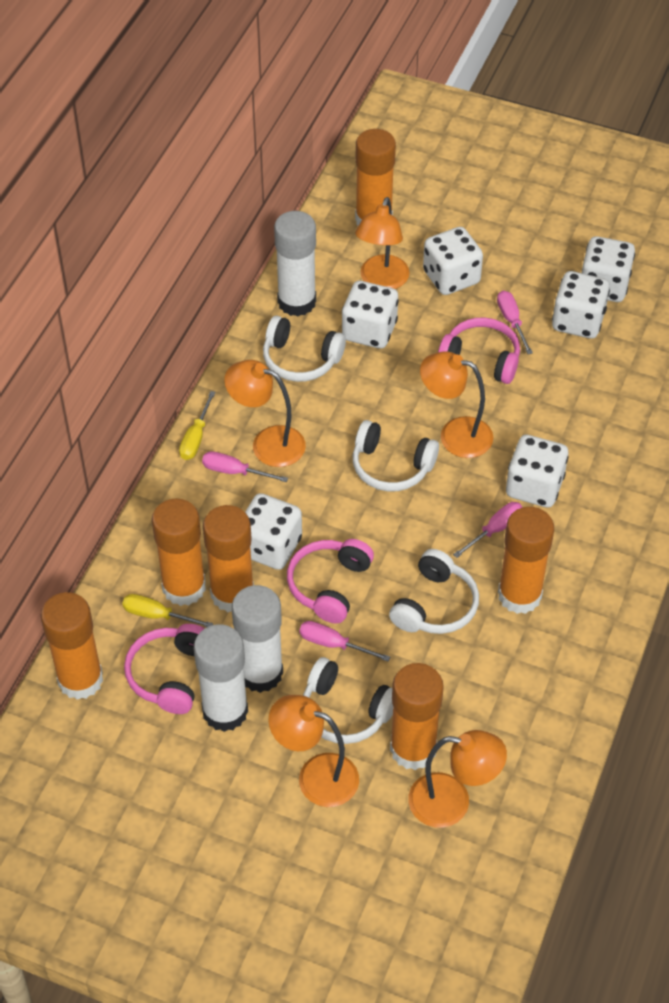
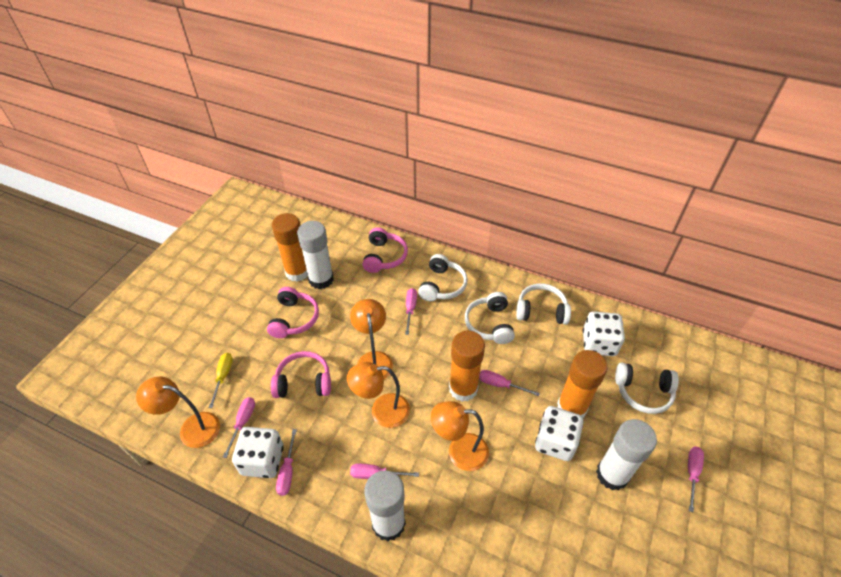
orange glue stick: 6 -> 3
orange lamp: 5 -> 4
pink screwdriver: 4 -> 6
white dice: 6 -> 3
yellow screwdriver: 2 -> 1

